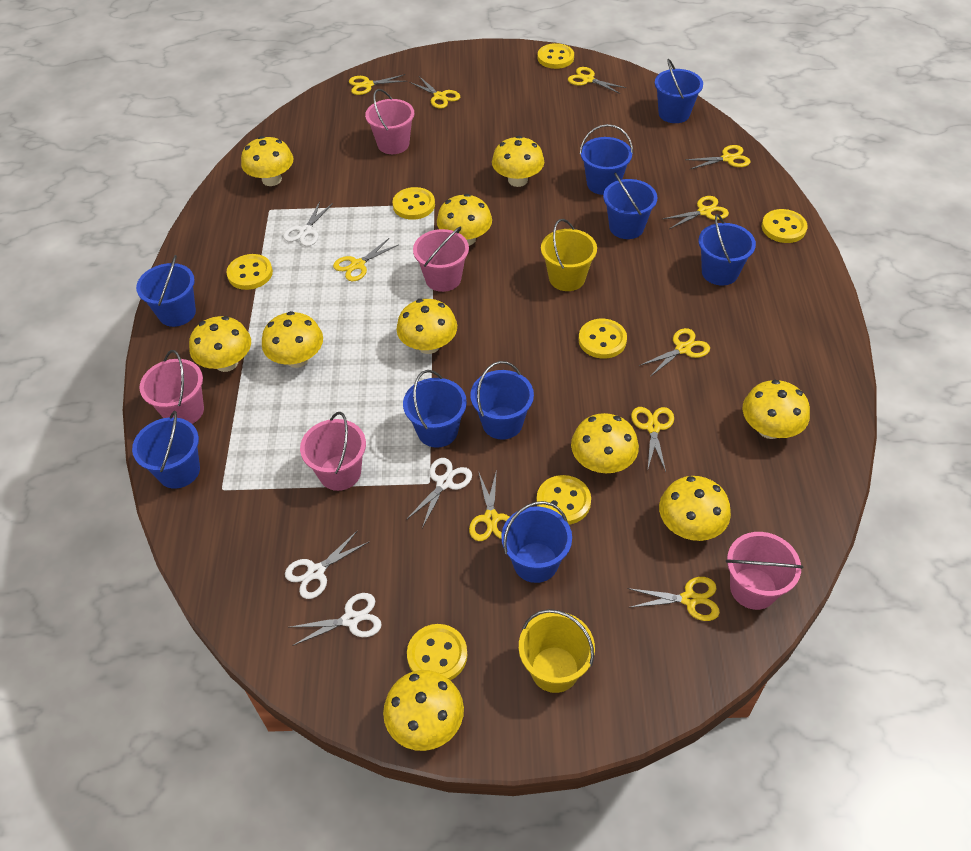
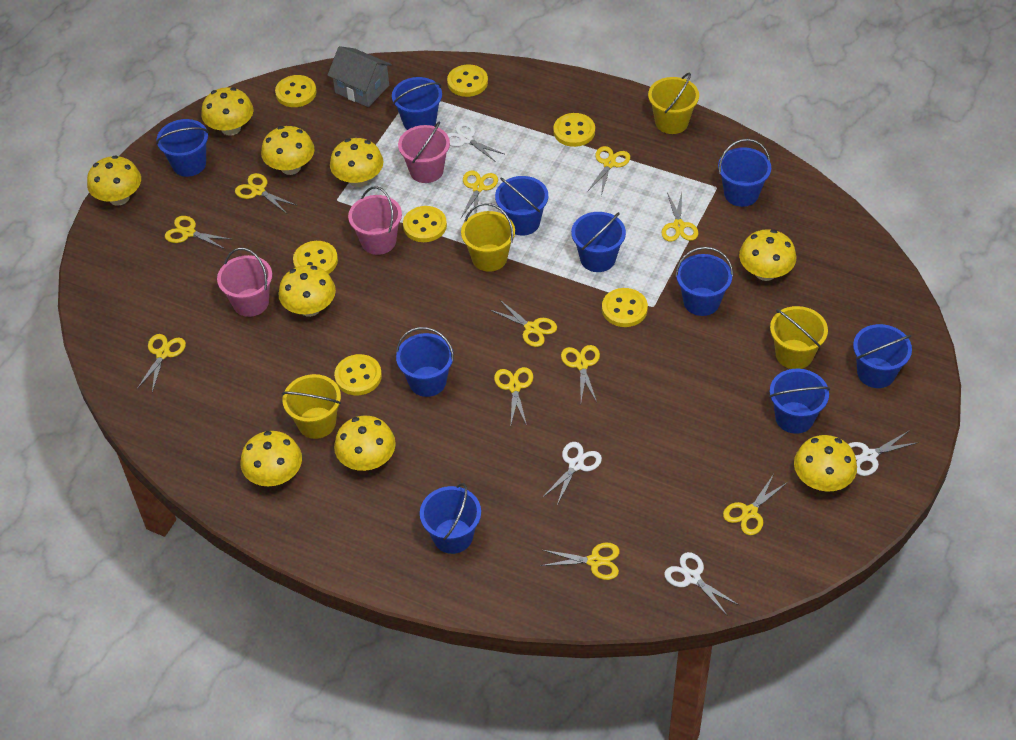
blue bucket: 9 -> 10
grey house: 0 -> 1
pink bucket: 5 -> 3
yellow bucket: 2 -> 4
yellow mushroom: 10 -> 9
yellow scissors: 10 -> 11

